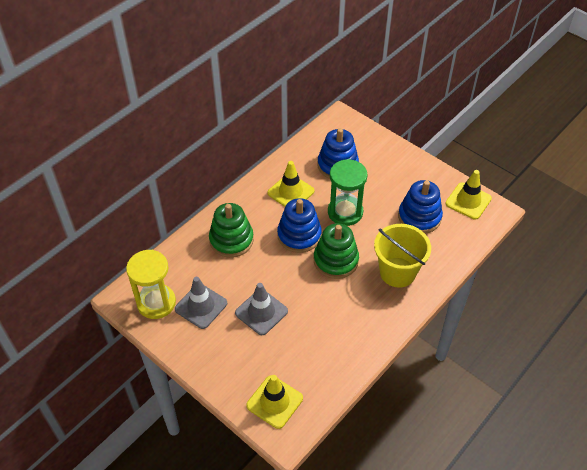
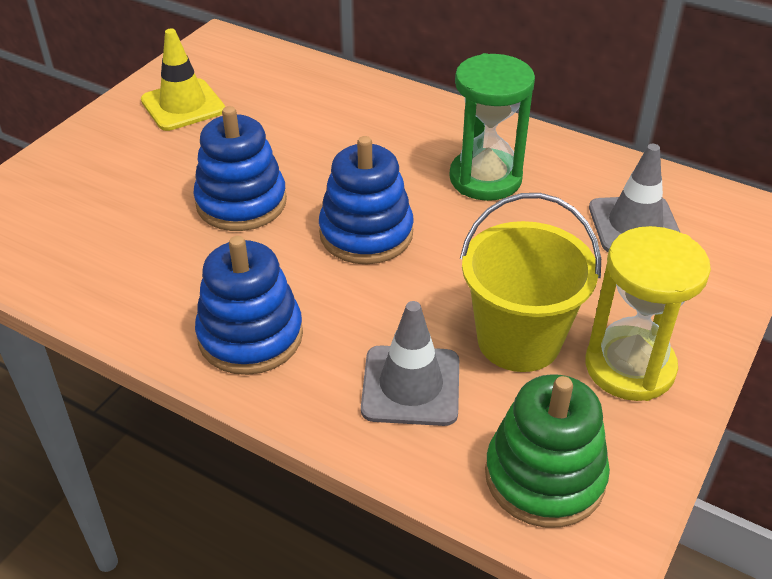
green stacking toy: 2 -> 1
yellow traffic cone: 3 -> 1

